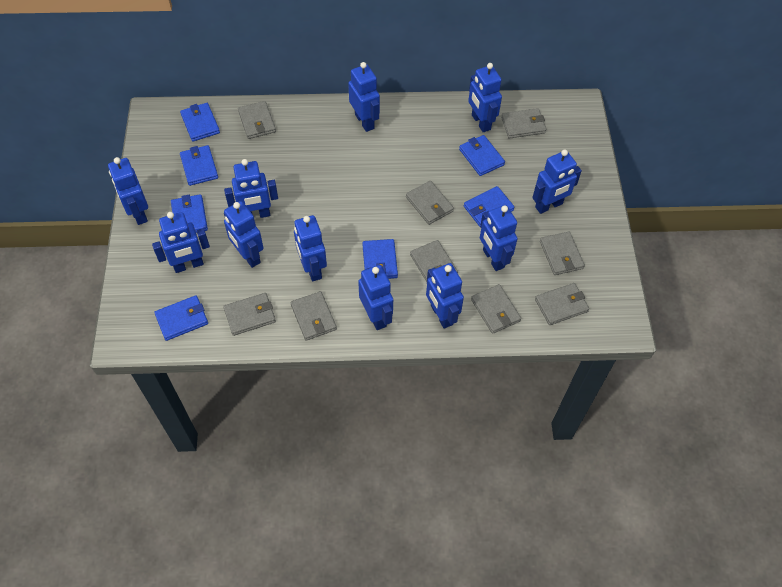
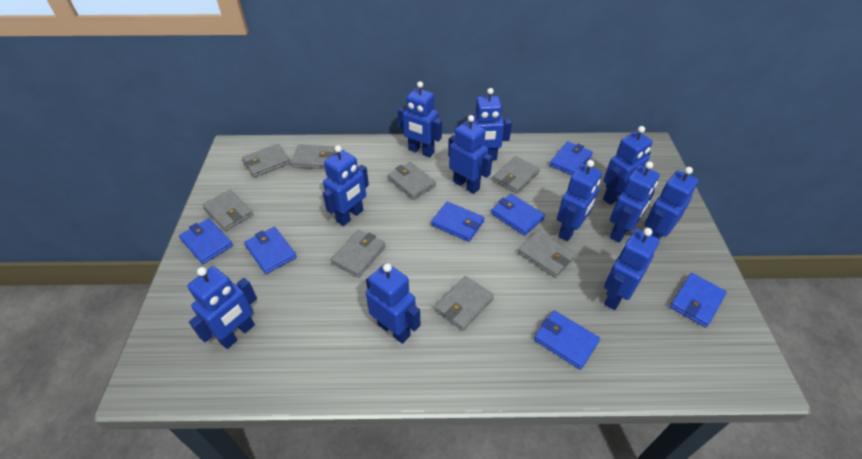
grey wallet: 9 -> 8

